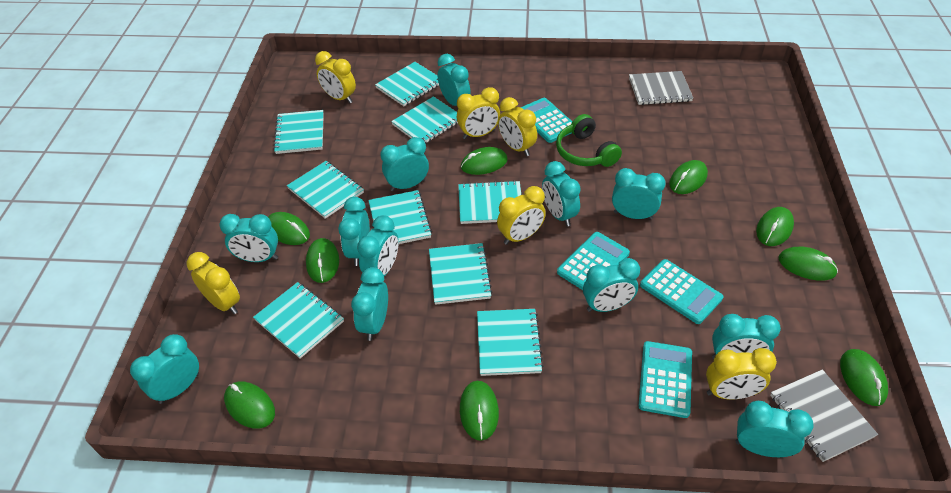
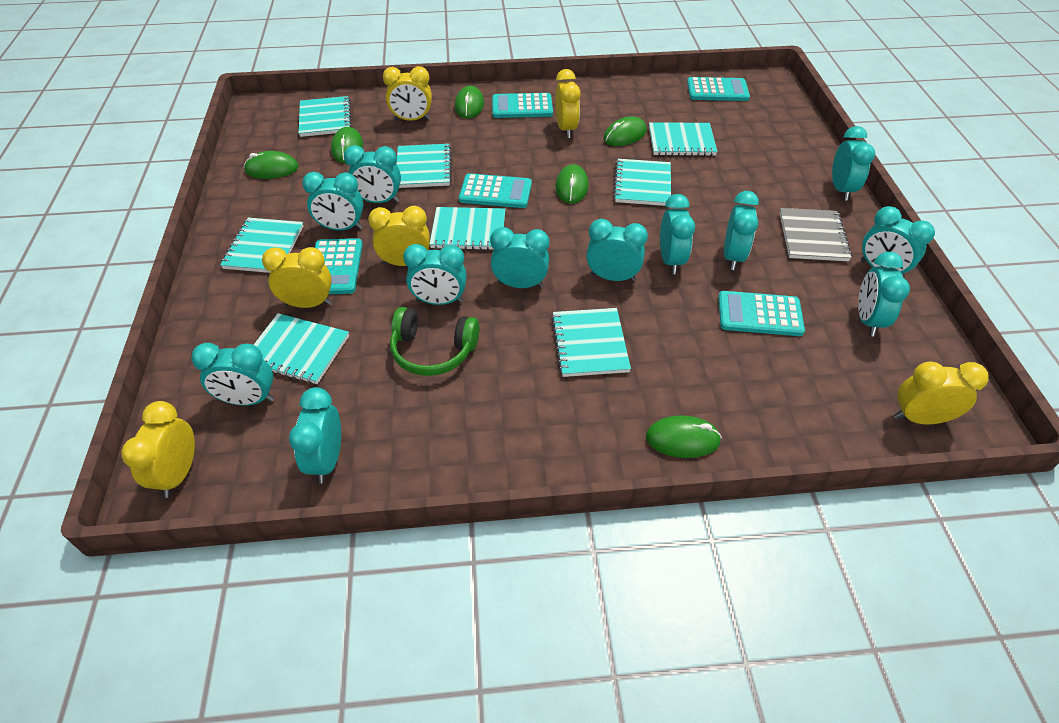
green mouse: 9 -> 6
grey notebook: 2 -> 1
turquoise calculator: 4 -> 5
turquoise notebook: 9 -> 8

